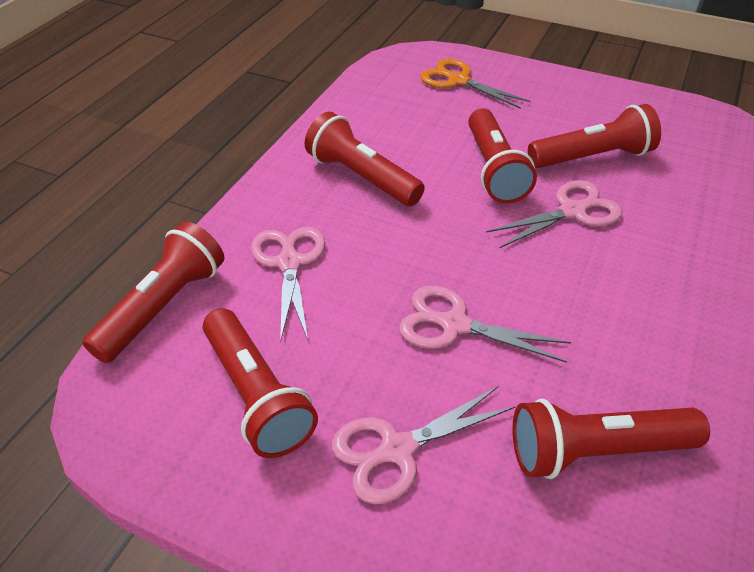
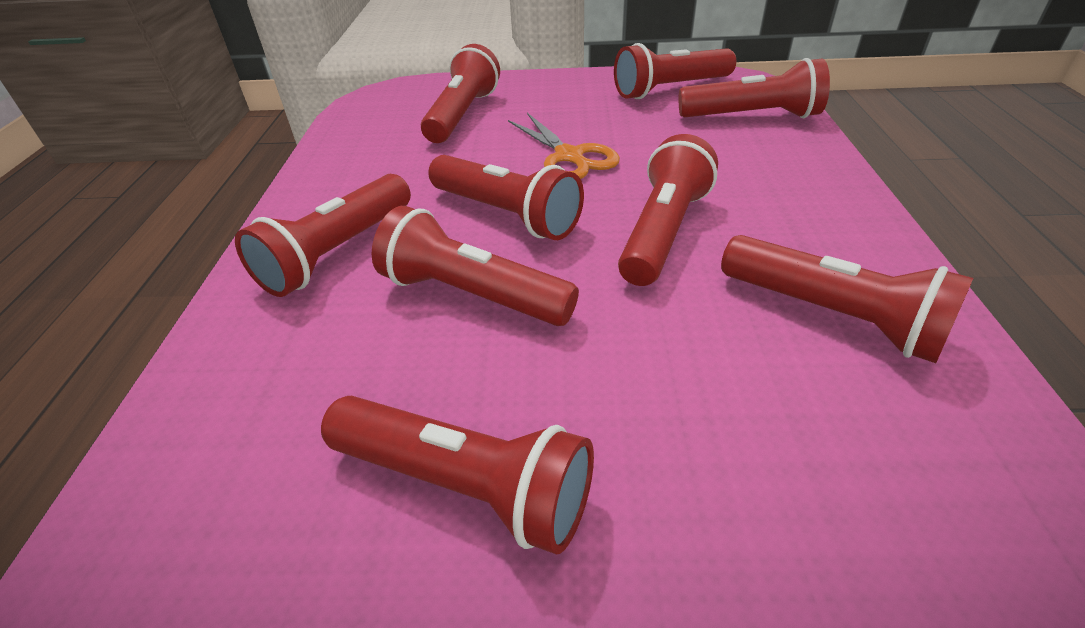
pink scissors: 4 -> 0
red flashlight: 6 -> 9

